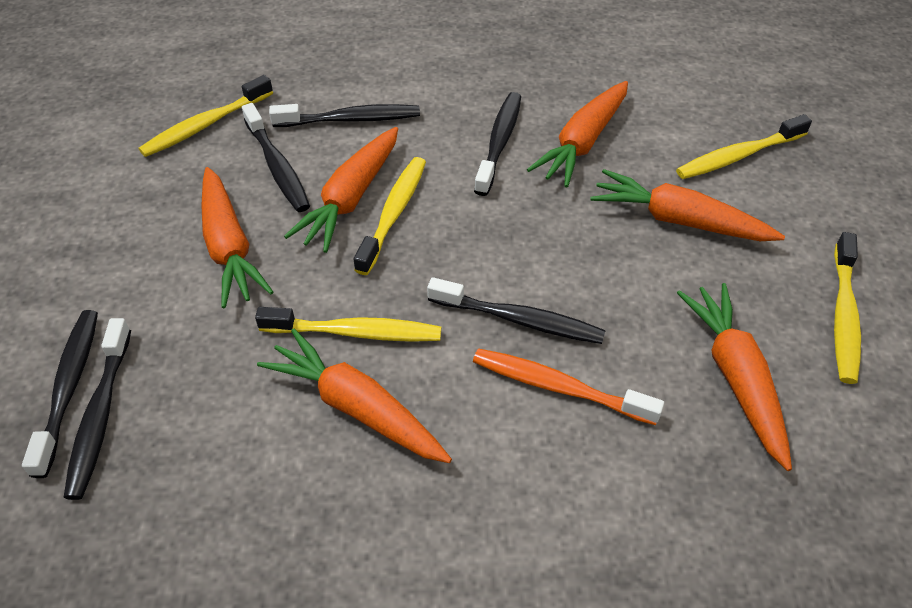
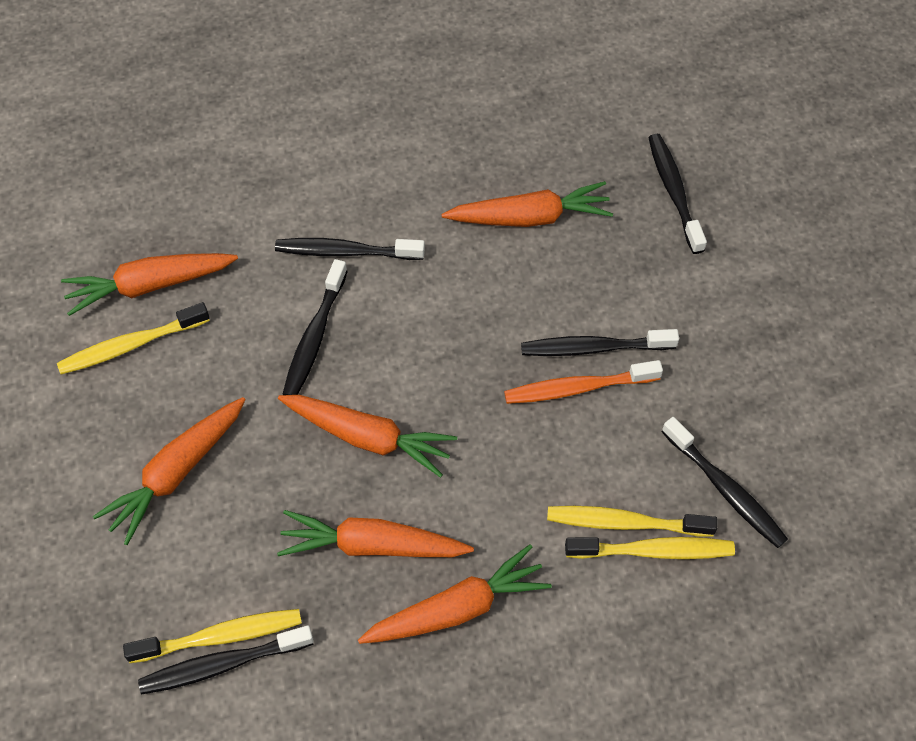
yellow toothbrush: 5 -> 4

